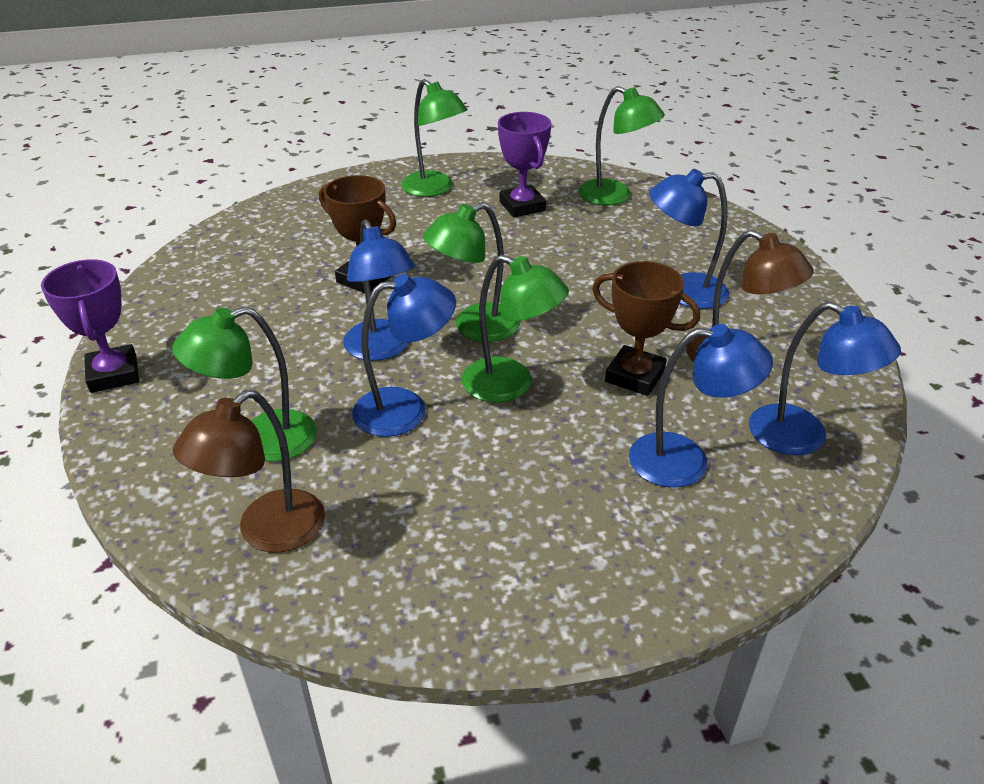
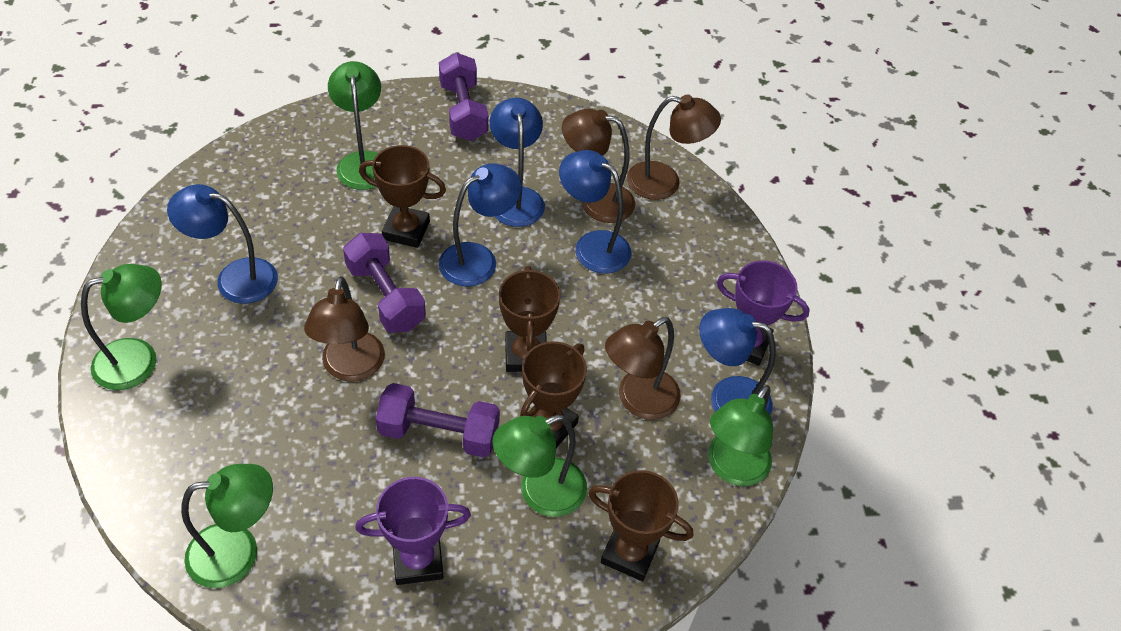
brown lamp: 2 -> 4
brown trophy: 2 -> 4
purple dumbbell: 0 -> 3

